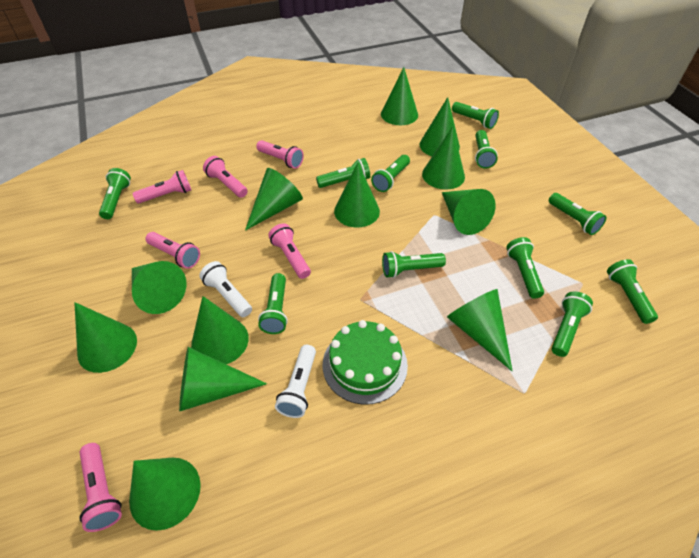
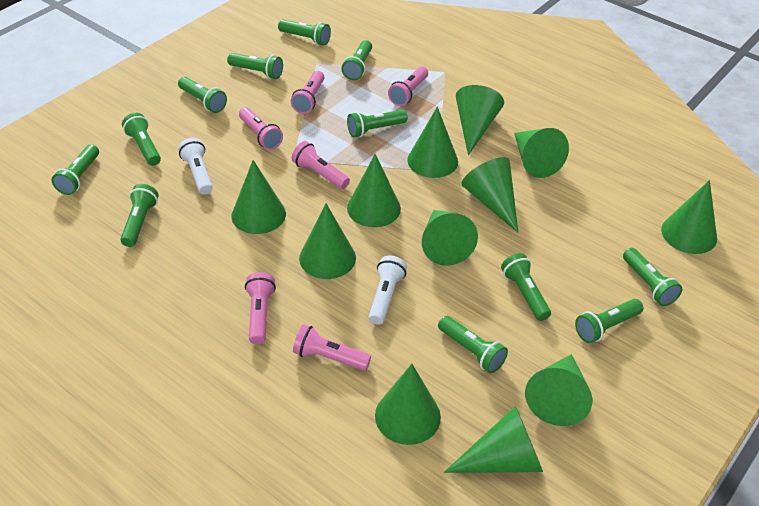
green cake: 1 -> 0
green flashlight: 11 -> 12

